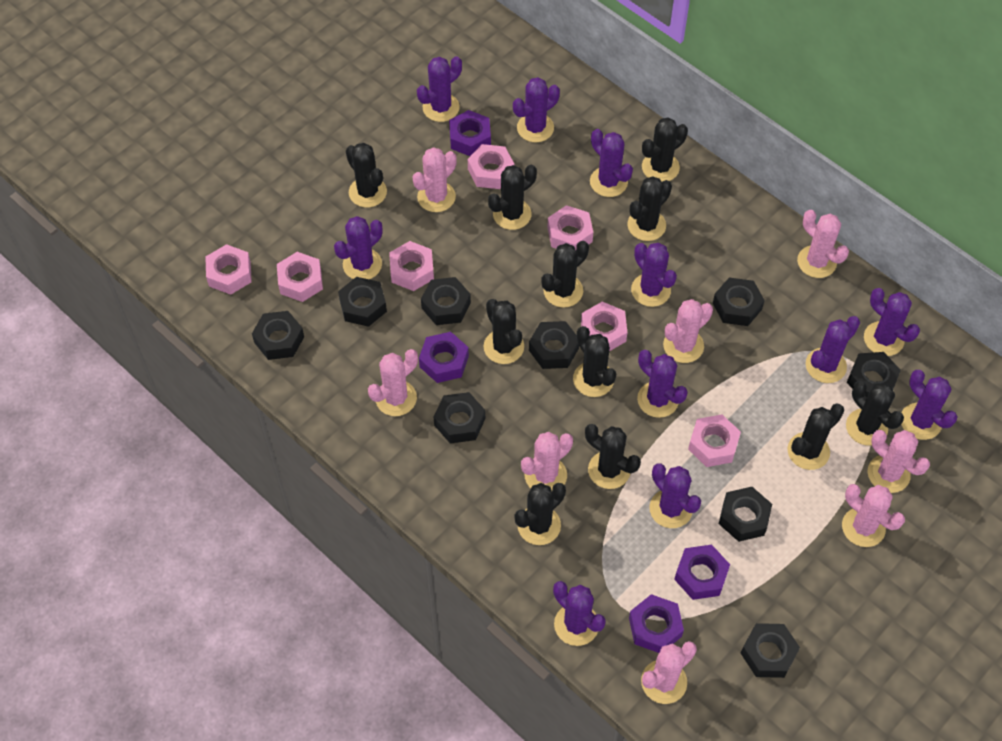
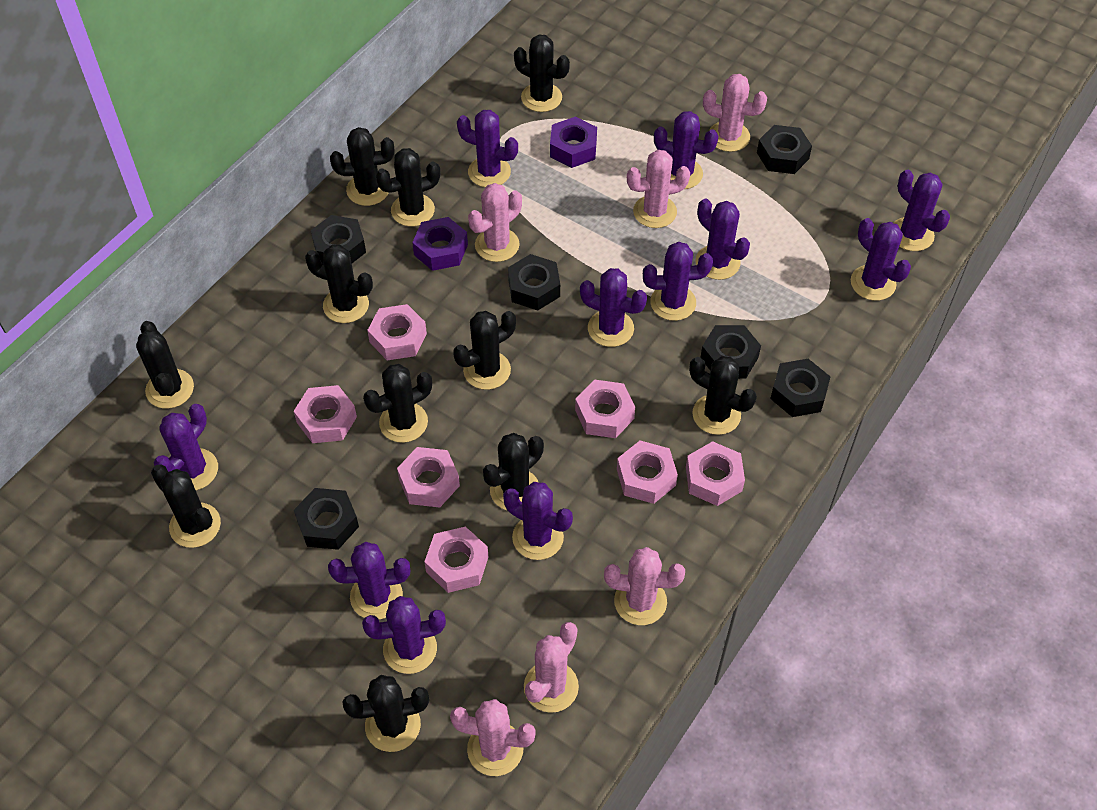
black nut: 9 -> 6
pink cactus: 8 -> 6
purple nut: 4 -> 2

